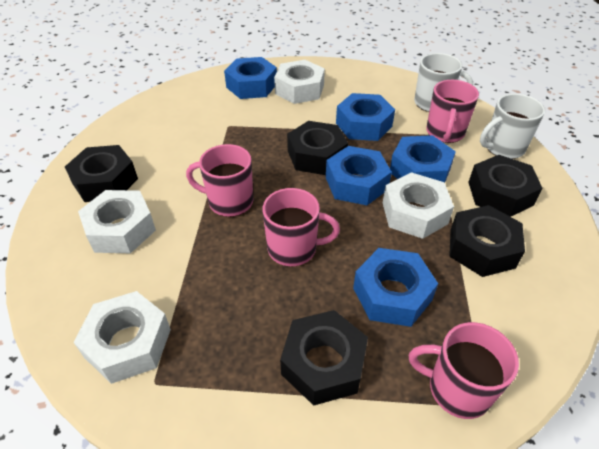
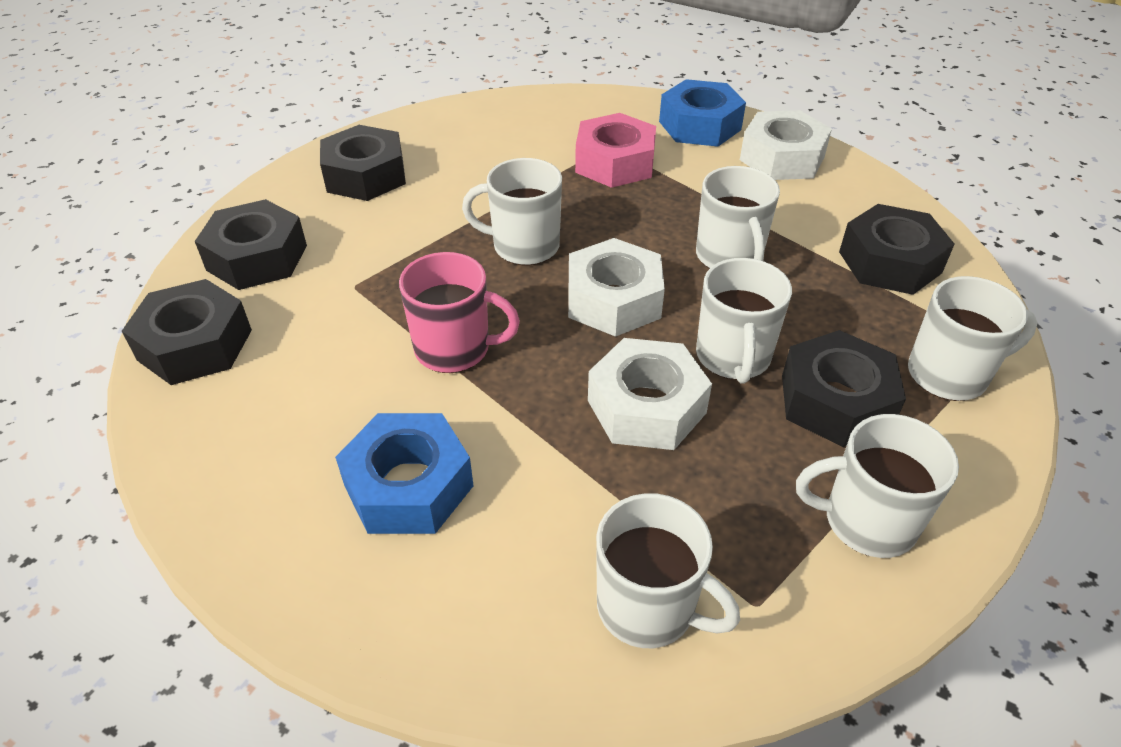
blue nut: 5 -> 2
pink mug: 4 -> 1
pink nut: 0 -> 1
white mug: 2 -> 6
white nut: 4 -> 3

